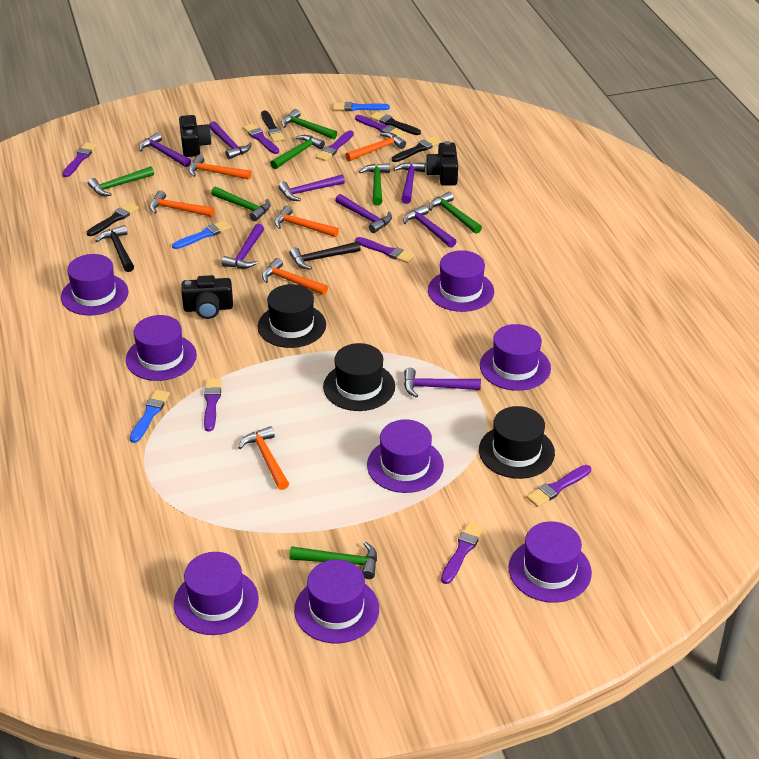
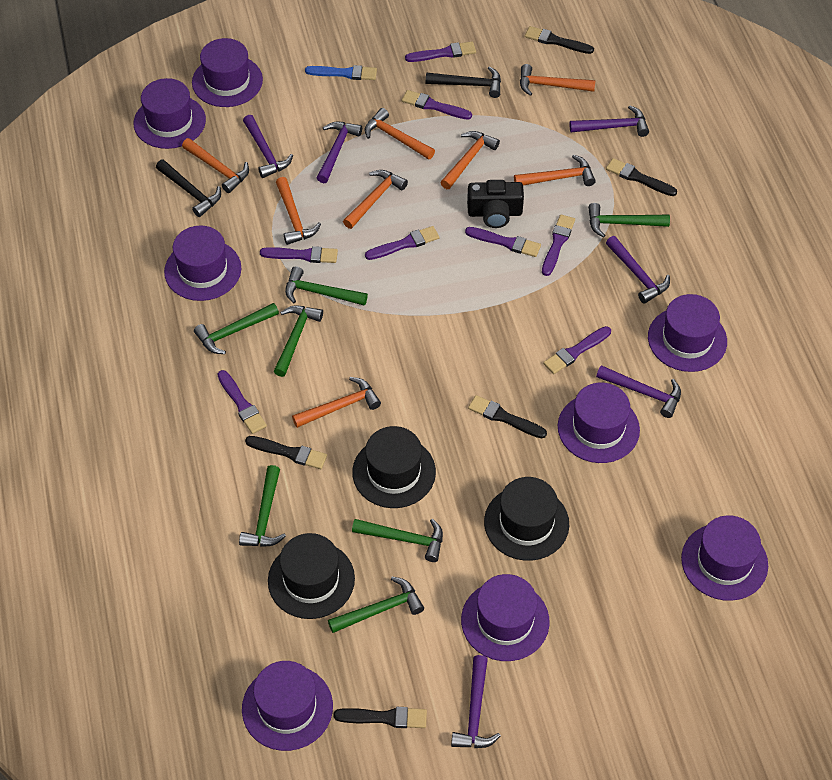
black brush: 4 -> 5
black camera: 3 -> 1
blue brush: 3 -> 1
orange hammer: 6 -> 8
purple hammer: 8 -> 6

